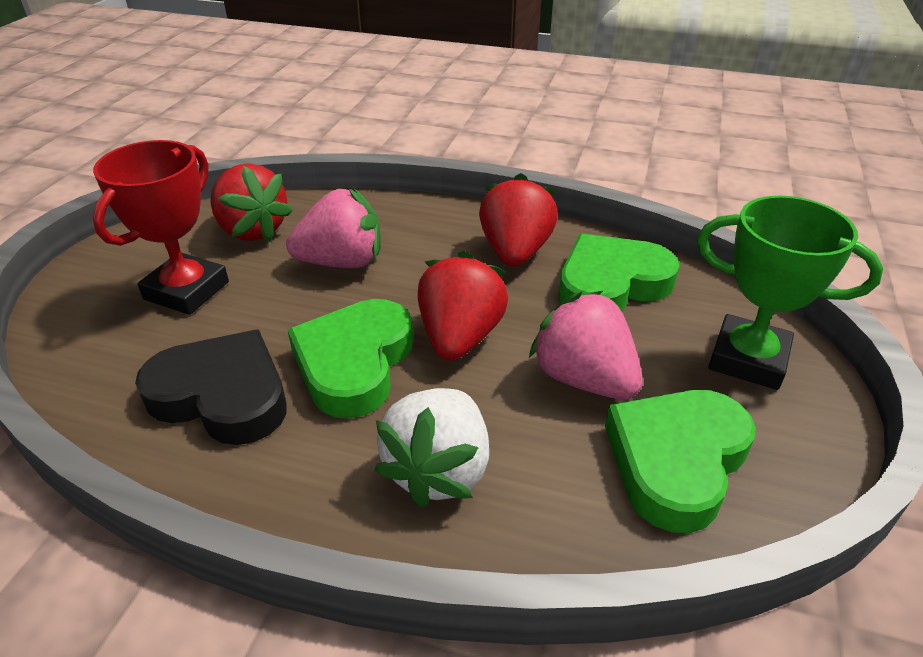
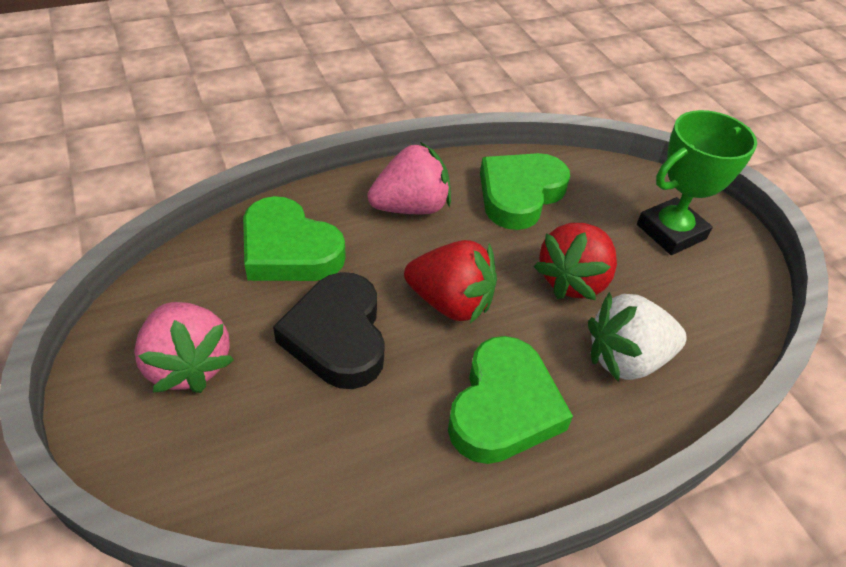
red strawberry: 3 -> 2
red trophy: 1 -> 0

